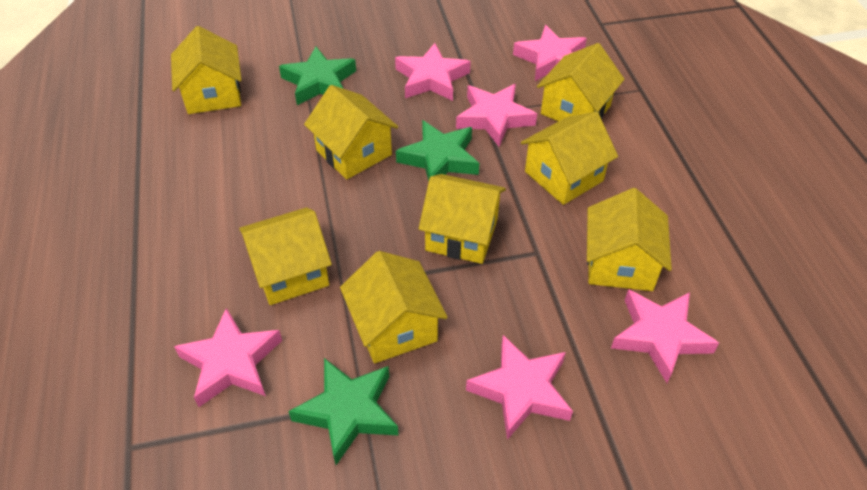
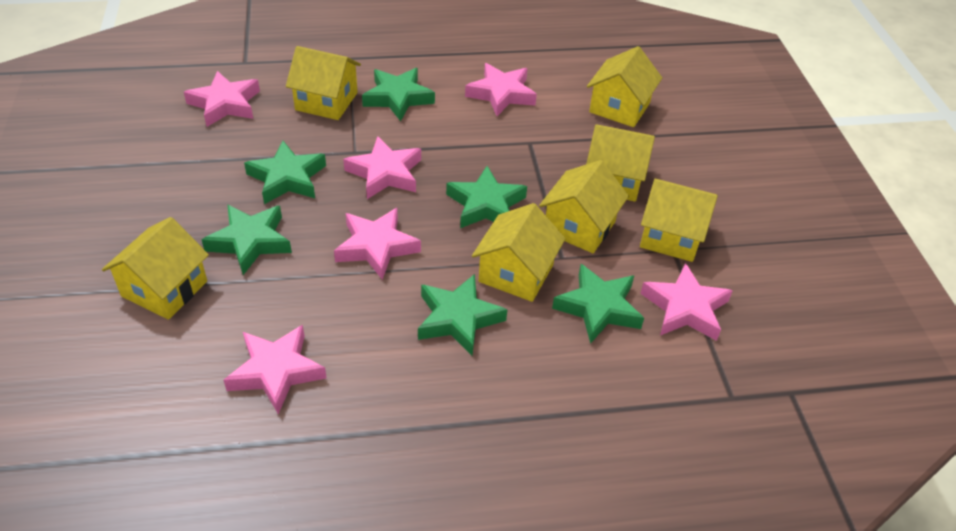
green star: 3 -> 6
yellow house: 8 -> 7

